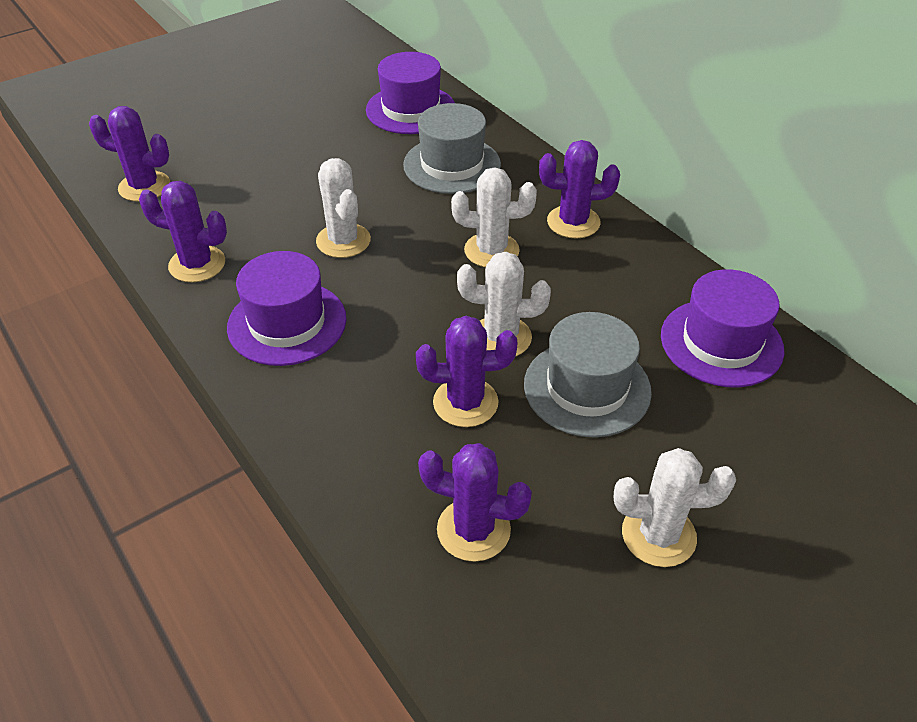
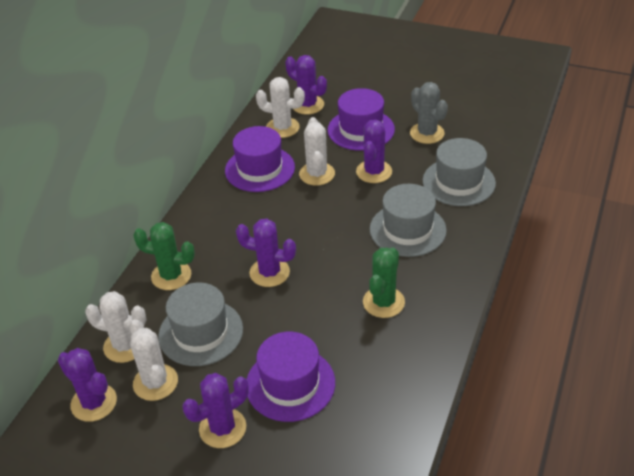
green cactus: 0 -> 2
grey cactus: 0 -> 1
grey hat: 2 -> 3

